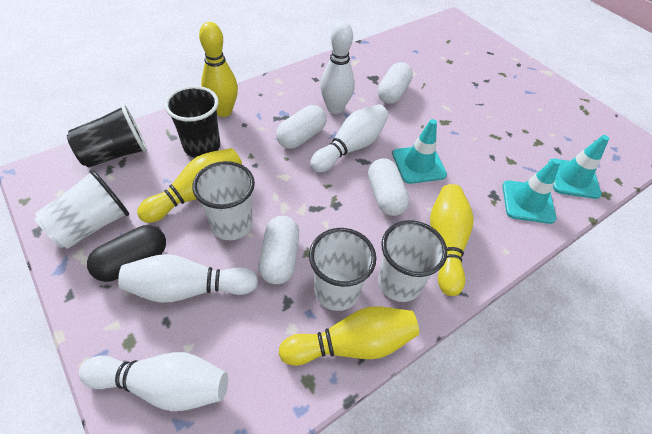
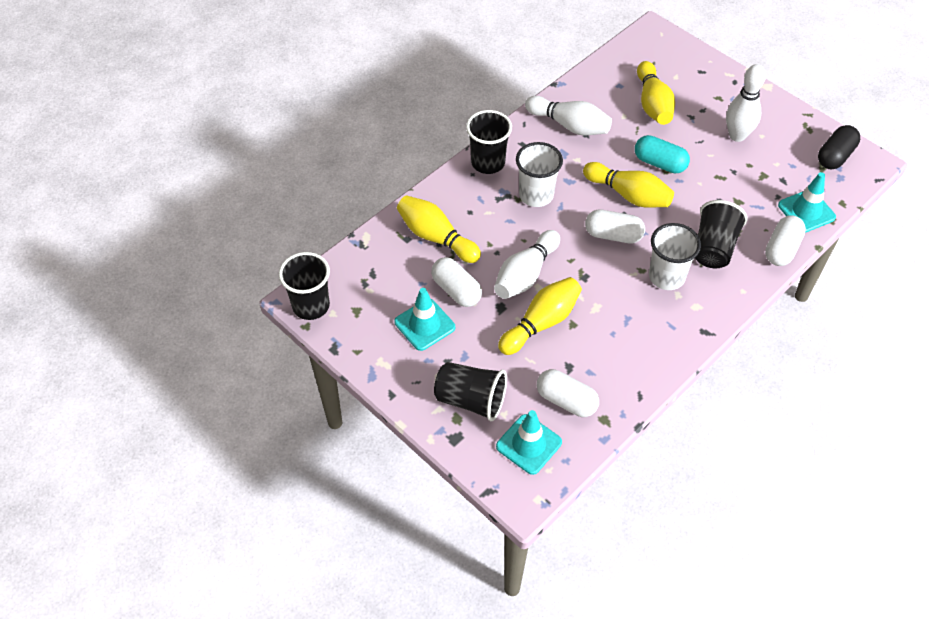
black cup: 2 -> 4
turquoise capsule: 0 -> 1
white bowling pin: 4 -> 3
white cup: 4 -> 2

